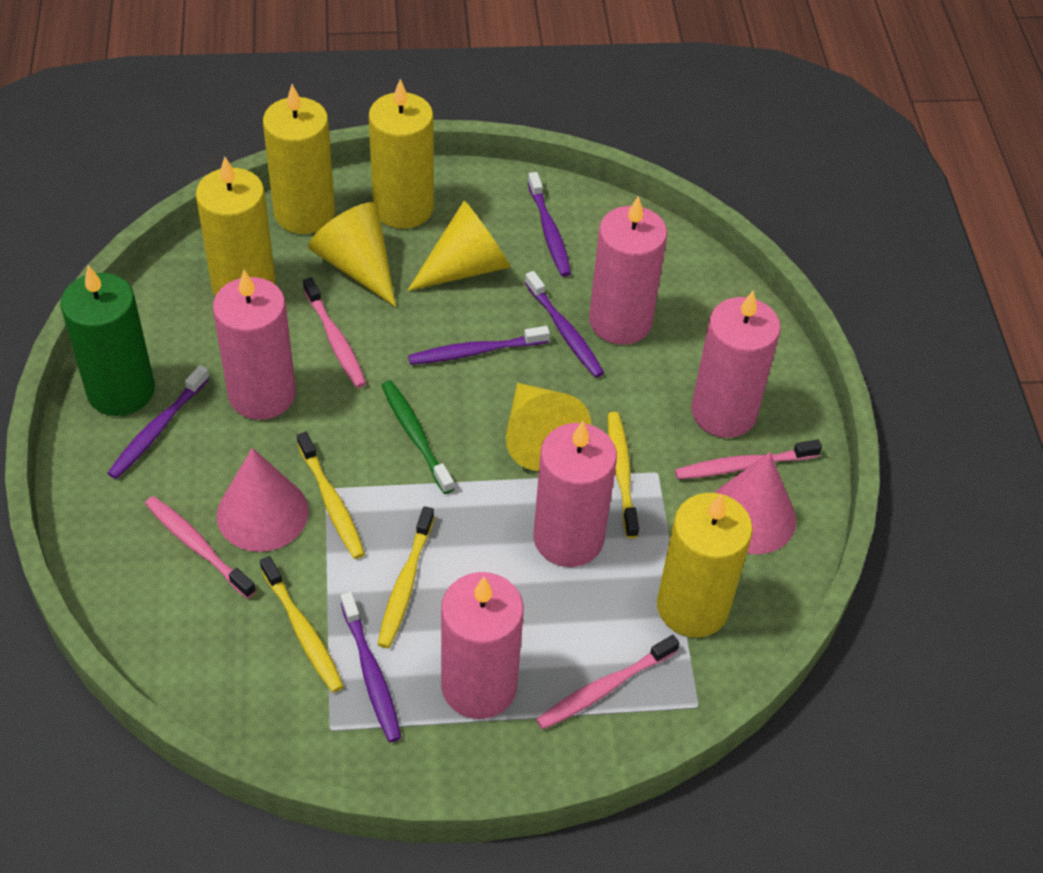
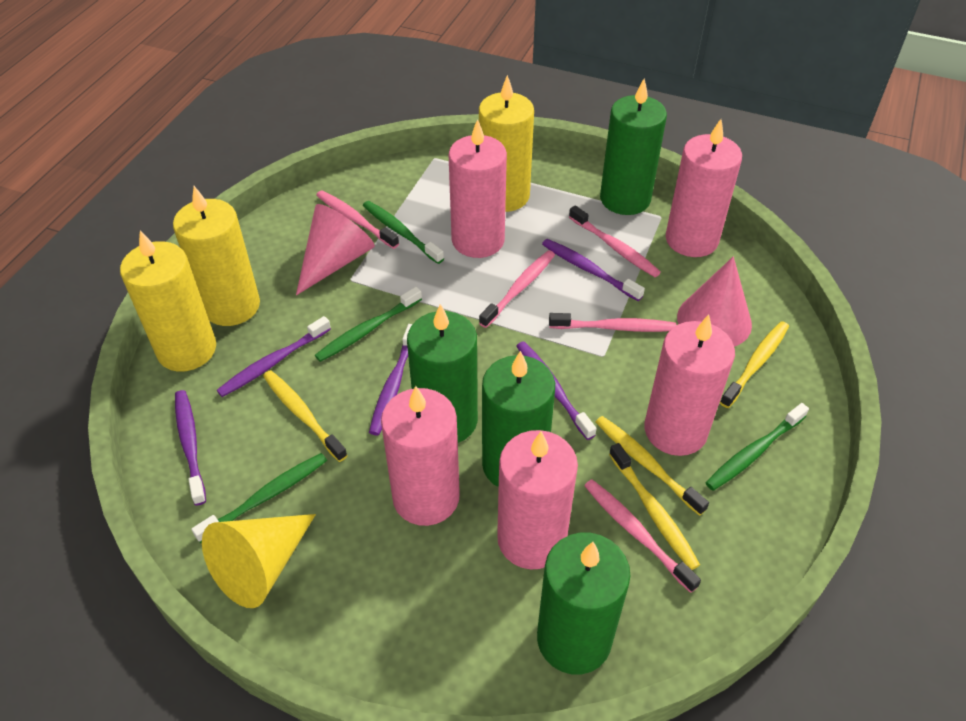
green candle: 1 -> 4
green toothbrush: 1 -> 4
pink toothbrush: 4 -> 5
yellow candle: 4 -> 3
yellow cone: 3 -> 1

